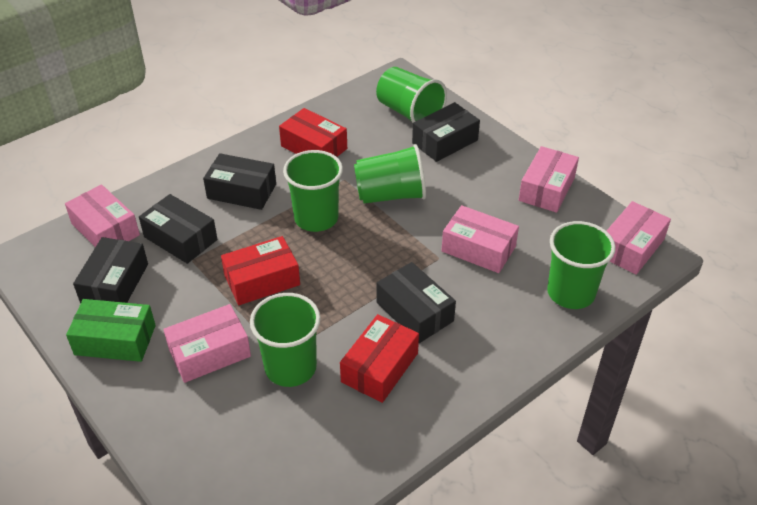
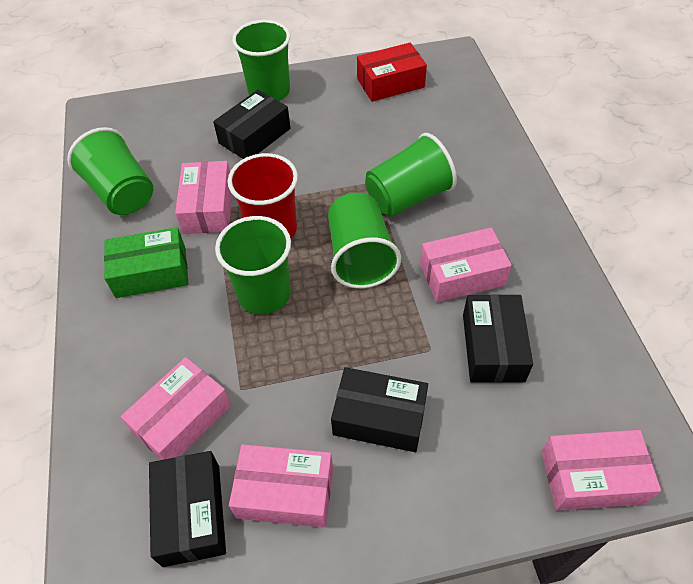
black box: 5 -> 4
red box: 3 -> 1
red cup: 0 -> 1

